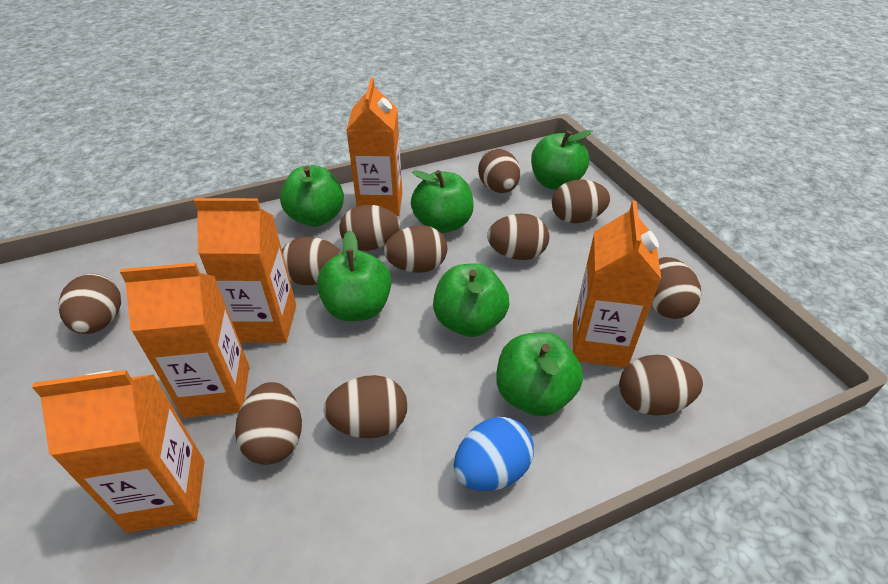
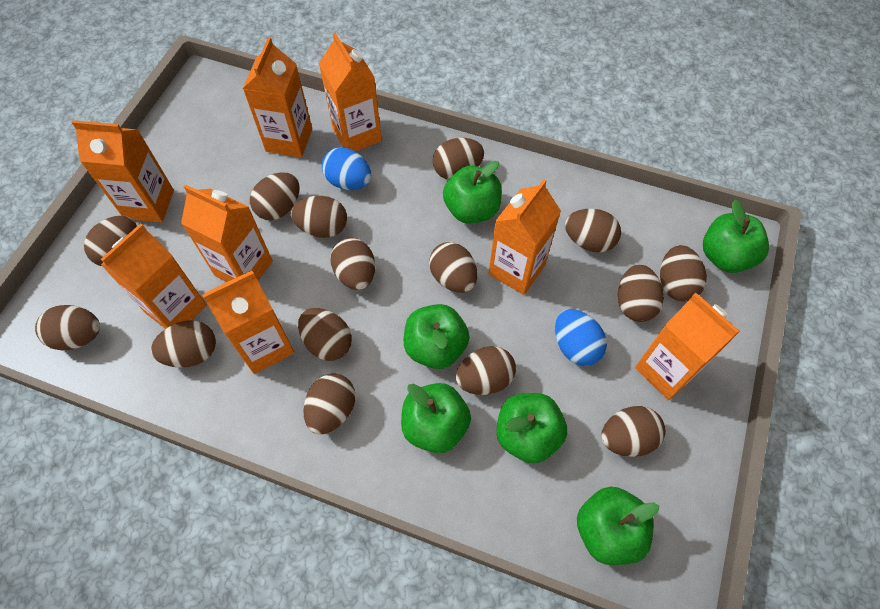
blue egg: 1 -> 2
brown egg: 11 -> 15
orange carton: 5 -> 8

